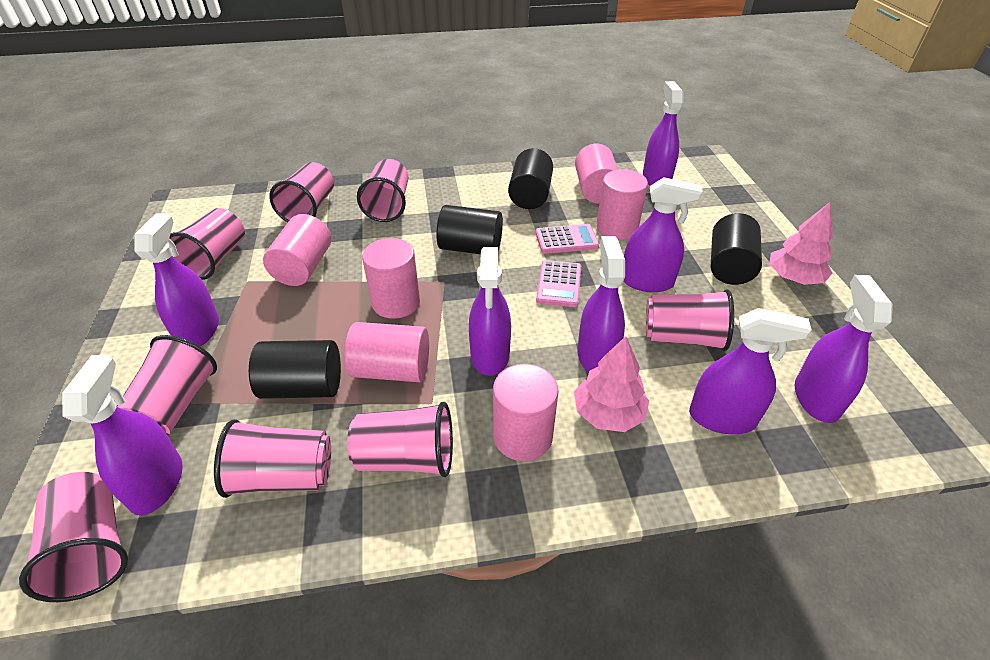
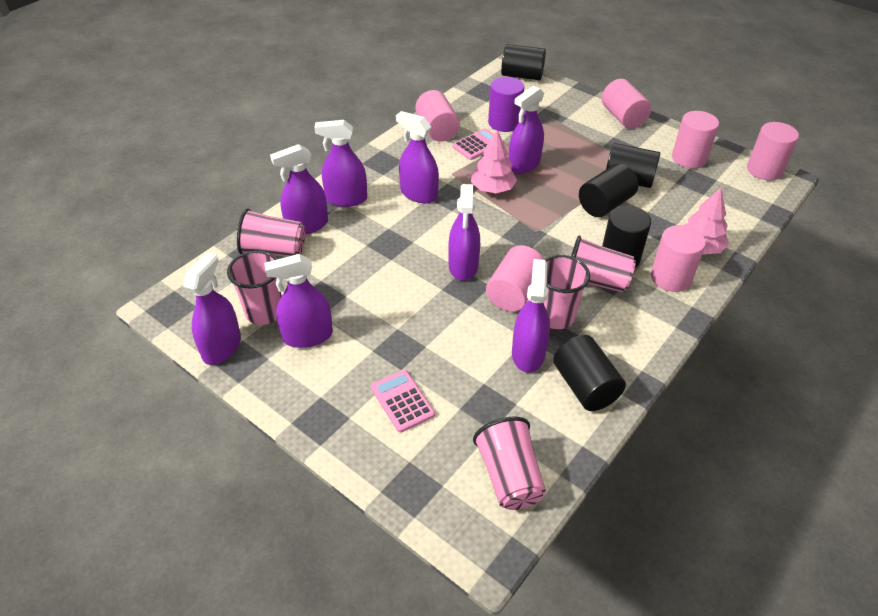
black cylinder: 4 -> 5
pink cup: 8 -> 5
purple cylinder: 0 -> 1

